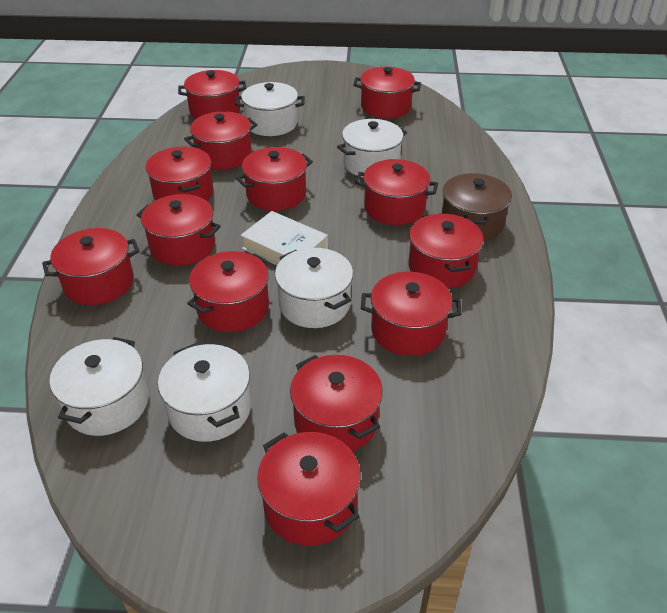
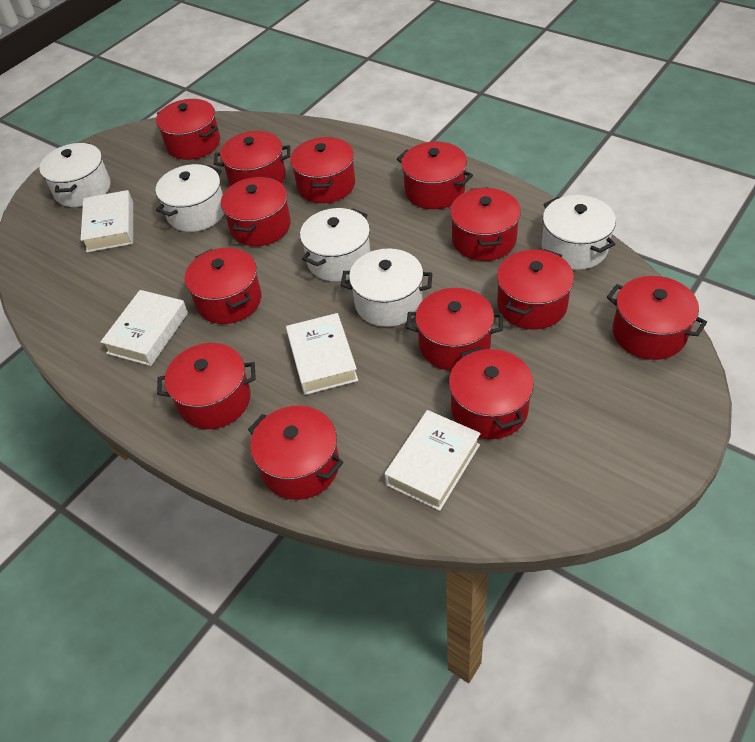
brown pot: 1 -> 0
white book: 1 -> 4

